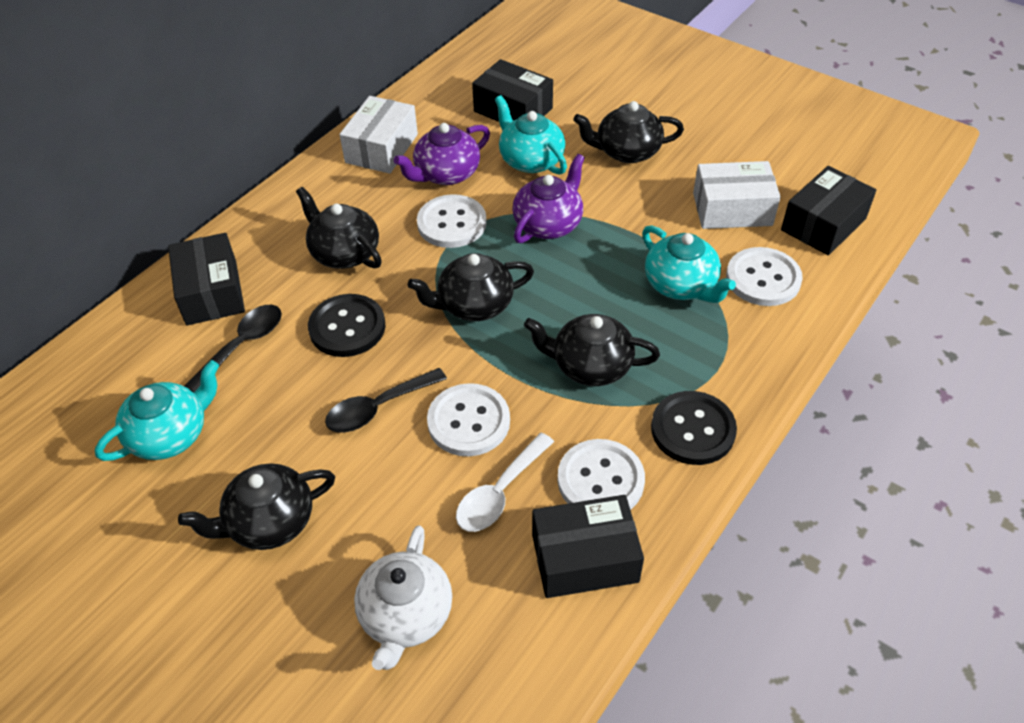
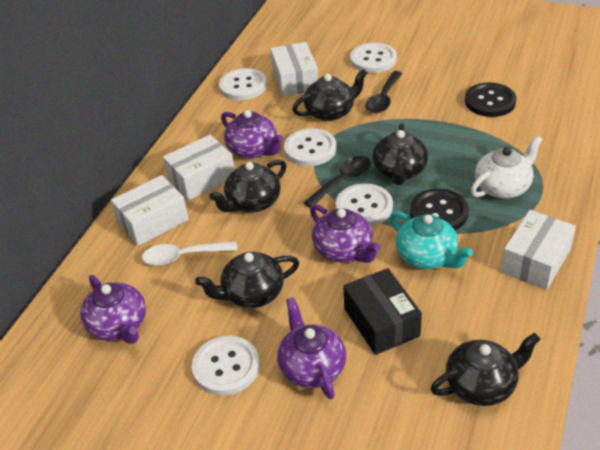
black box: 4 -> 1
purple teapot: 2 -> 4
turquoise teapot: 3 -> 1
white box: 2 -> 4
white button: 4 -> 5

